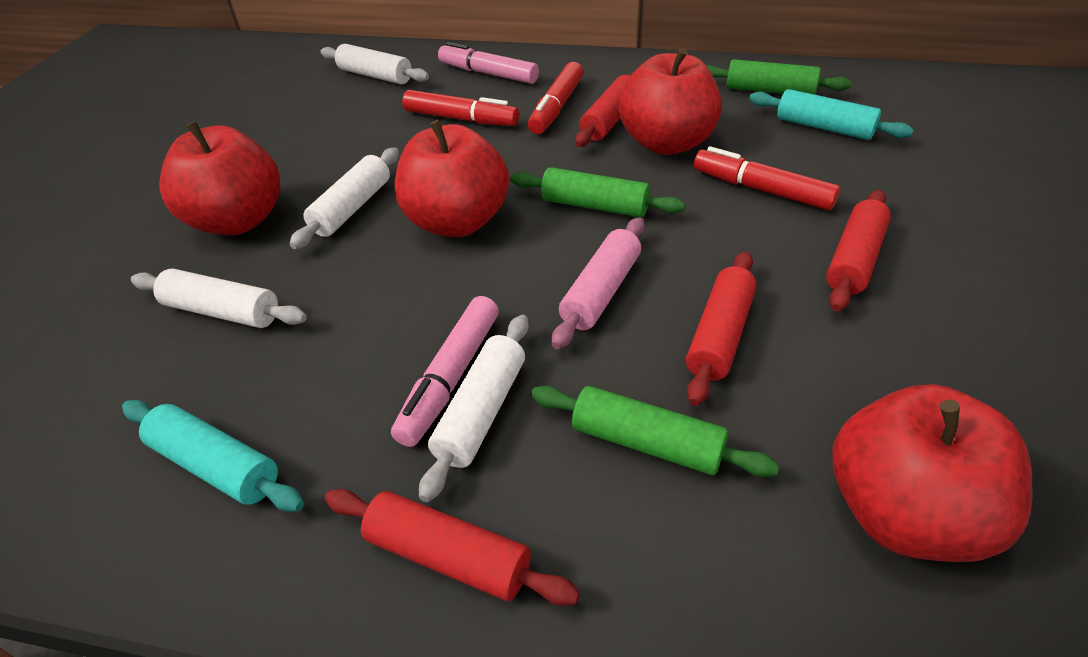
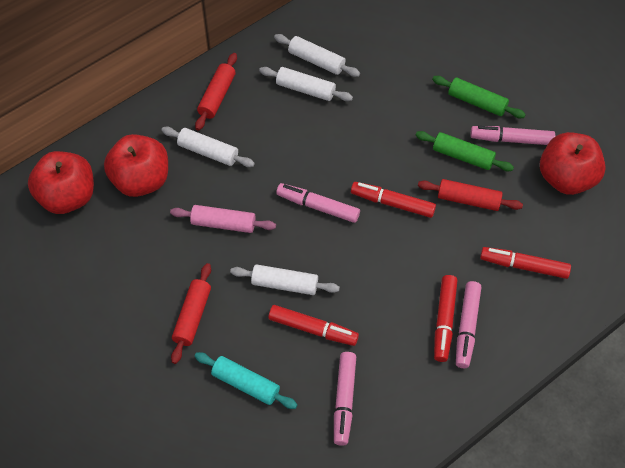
green rolling pin: 3 -> 2
pink marker: 2 -> 4
red apple: 4 -> 3
red marker: 3 -> 4
red rolling pin: 4 -> 3
turquoise rolling pin: 2 -> 1

